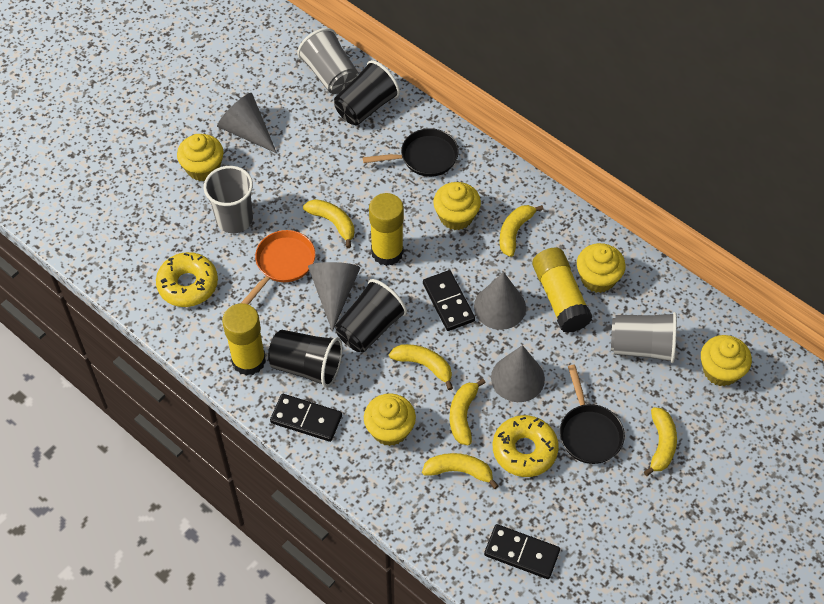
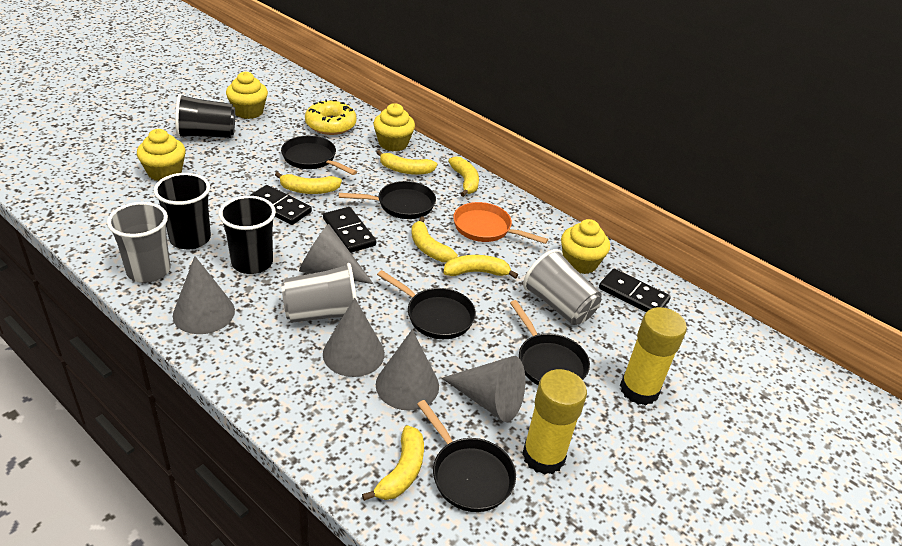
black pan: 2 -> 5
grey cone: 4 -> 5
yellow cupcake: 5 -> 4
yellow donut: 2 -> 1
yellow glue stick: 3 -> 2

